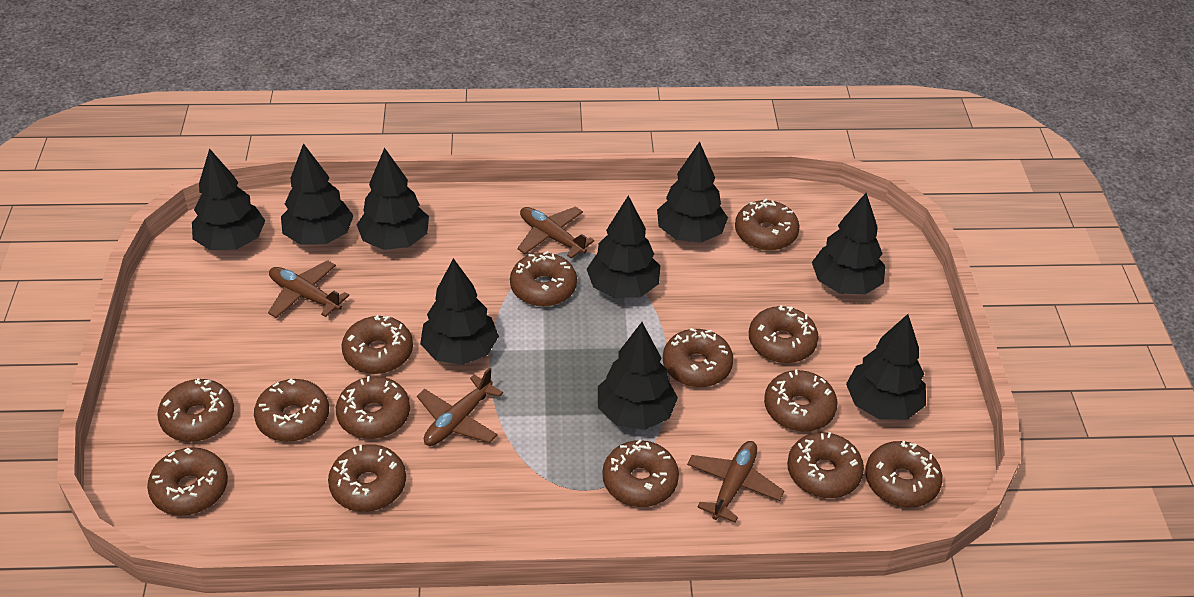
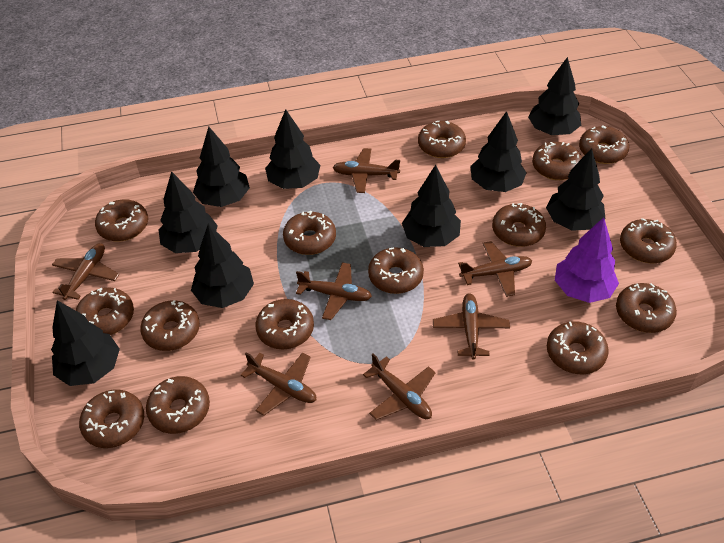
brown donut: 14 -> 15
brown plane: 4 -> 7
purple tree: 0 -> 1

